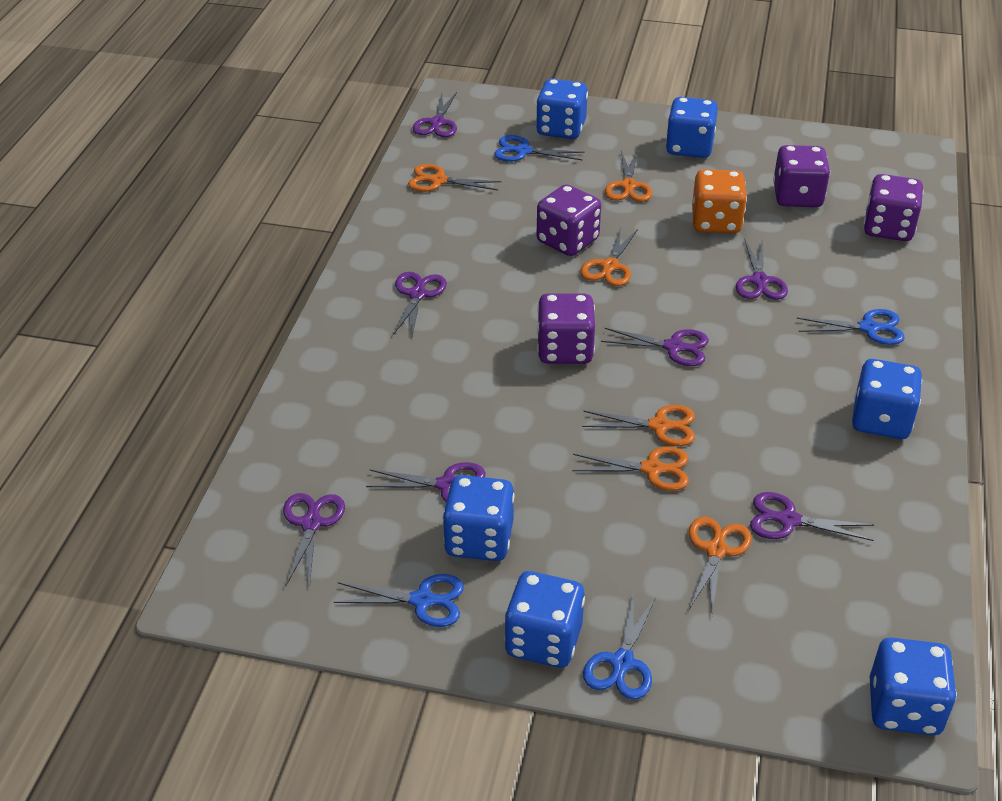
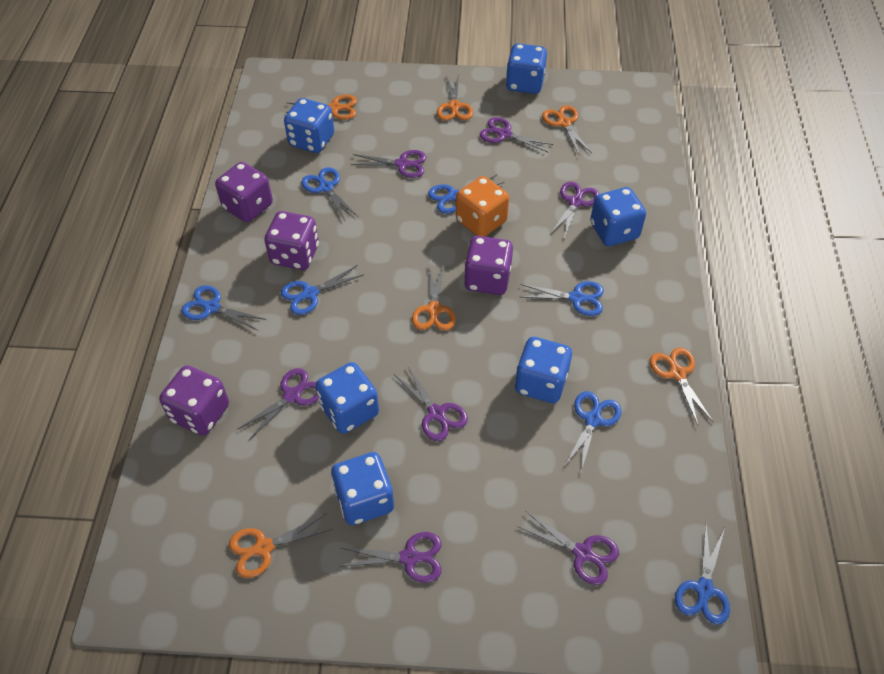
blue scissors: 4 -> 7

